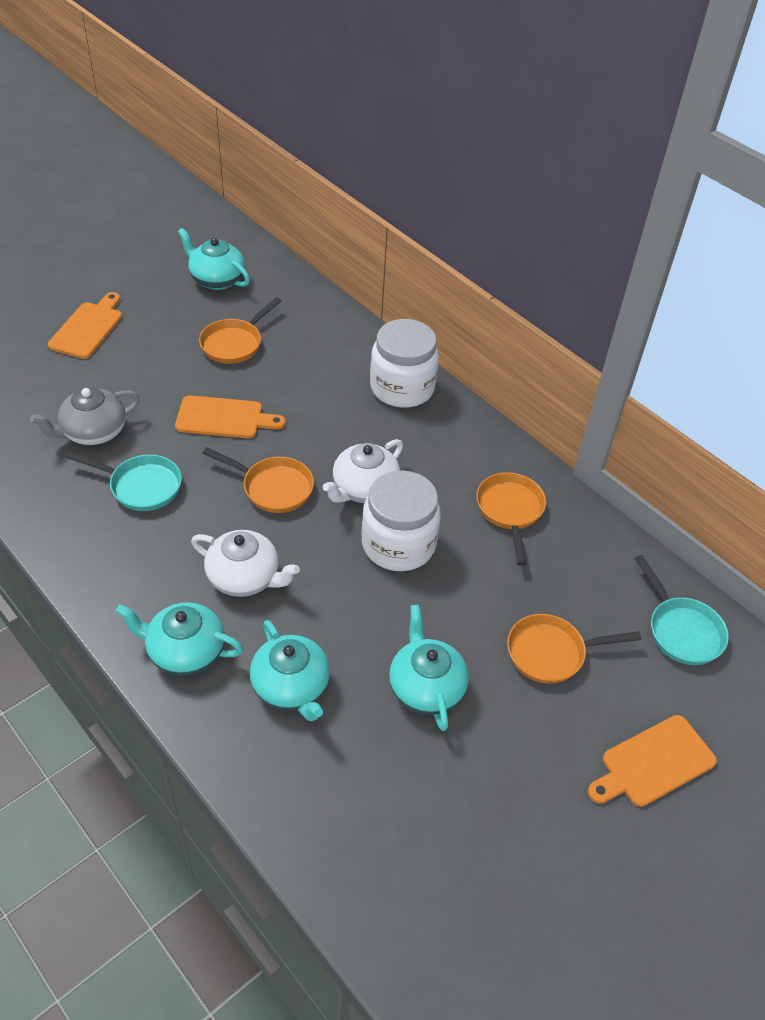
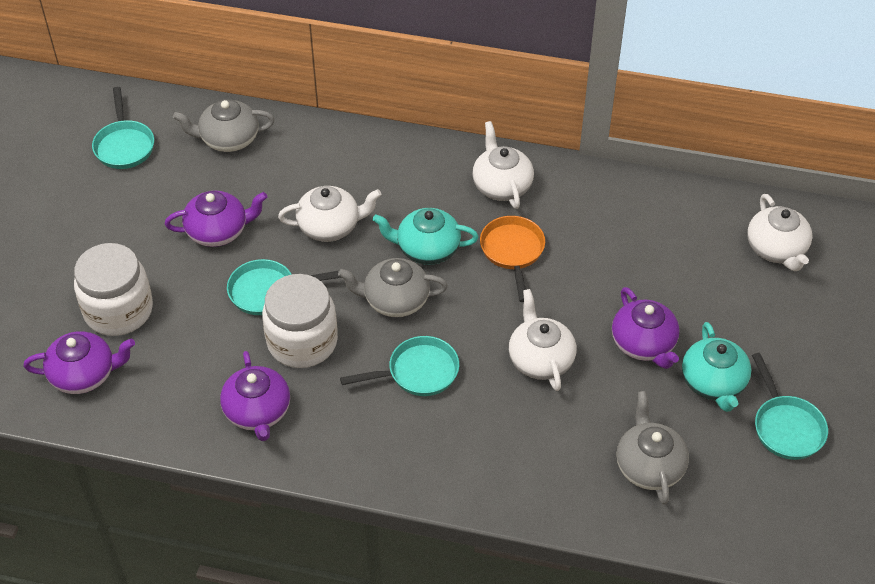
grey teapot: 1 -> 3
orange cutting board: 3 -> 0
orange pan: 4 -> 1
purple teapot: 0 -> 4
turquoise pan: 2 -> 4
turquoise teapot: 4 -> 2
white teapot: 2 -> 4

